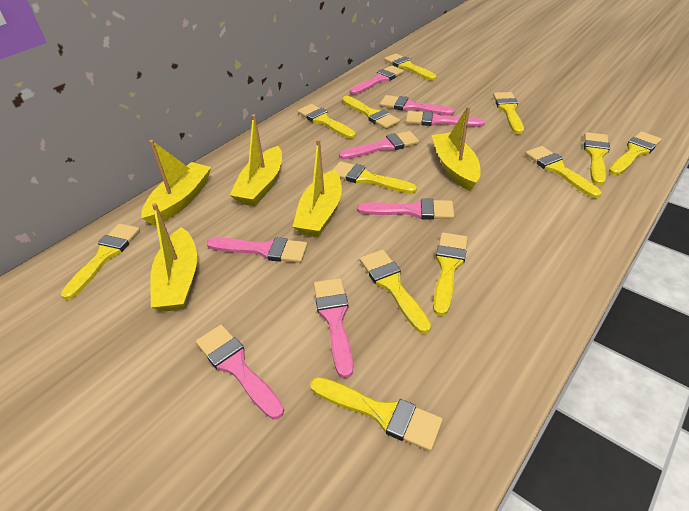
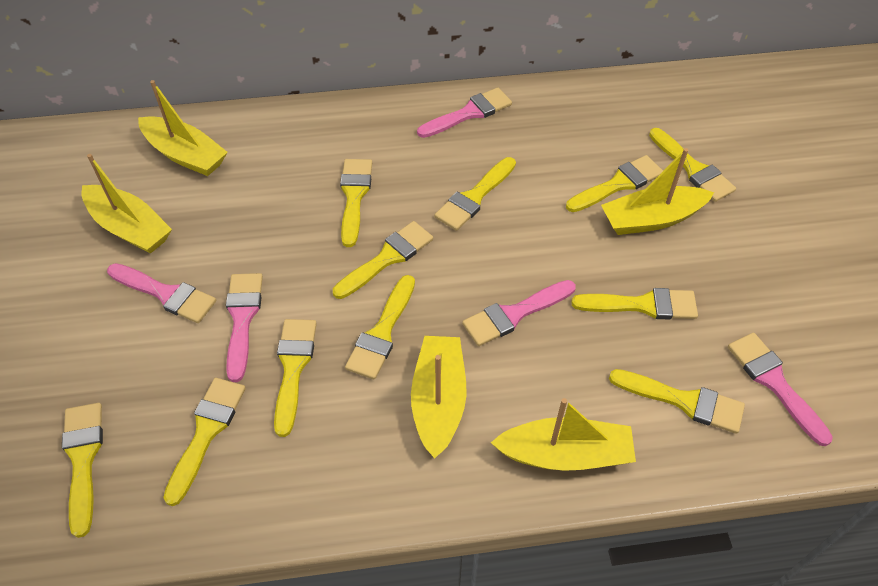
pink brush: 8 -> 5
yellow brush: 12 -> 11

